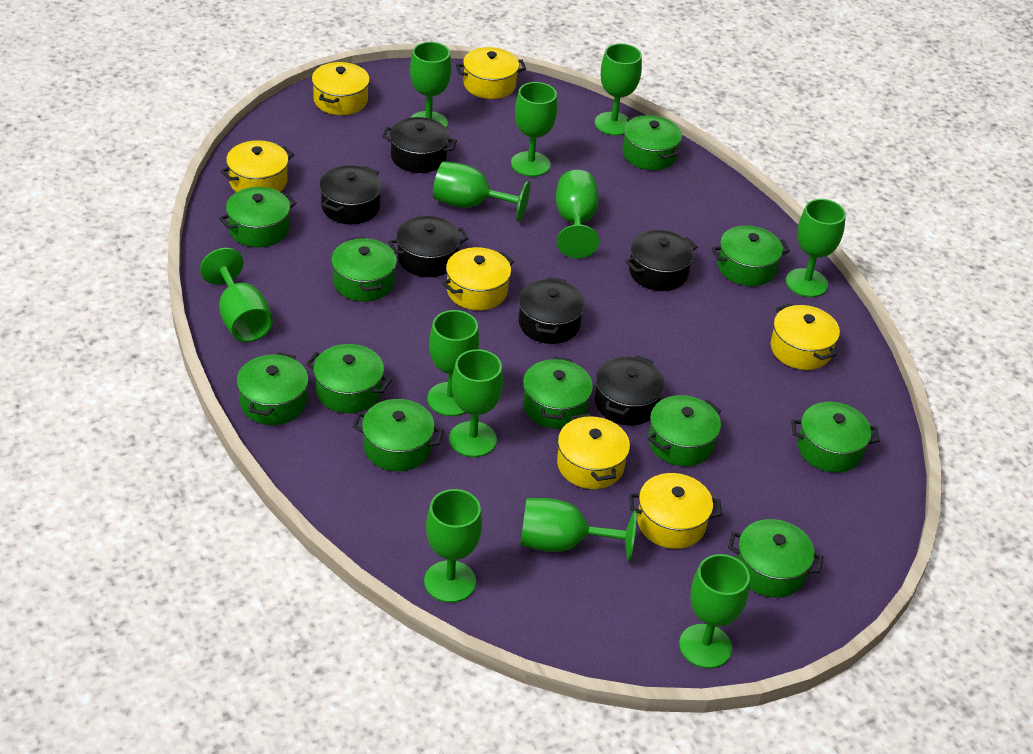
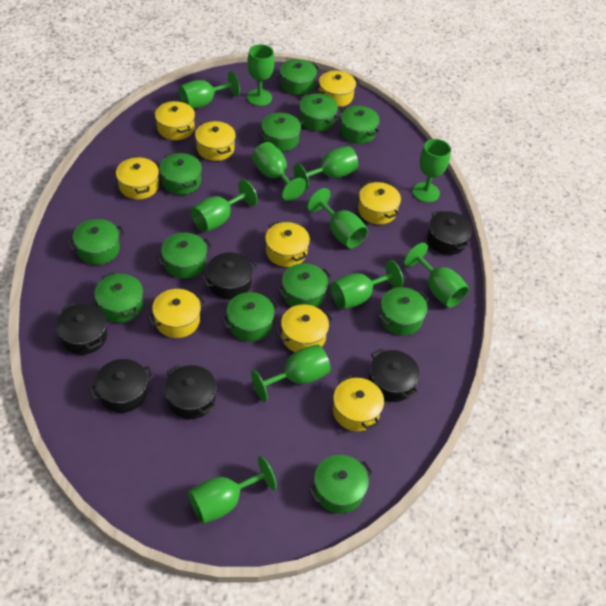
green goblet: 12 -> 11
green pot: 11 -> 12
yellow pot: 7 -> 9

